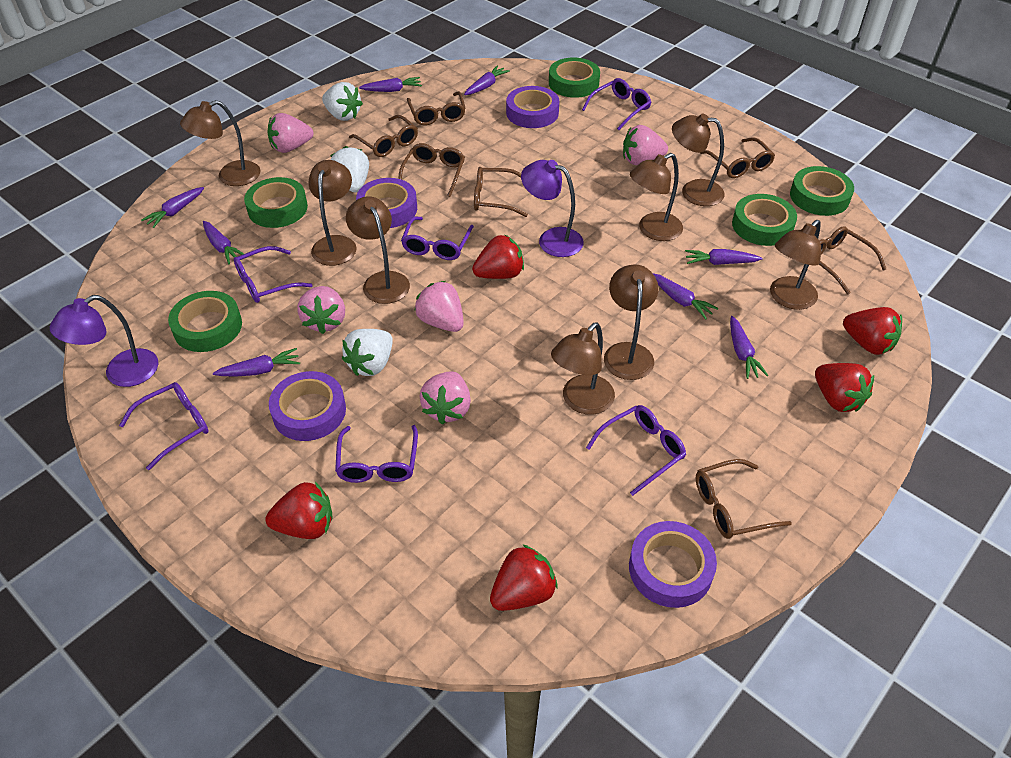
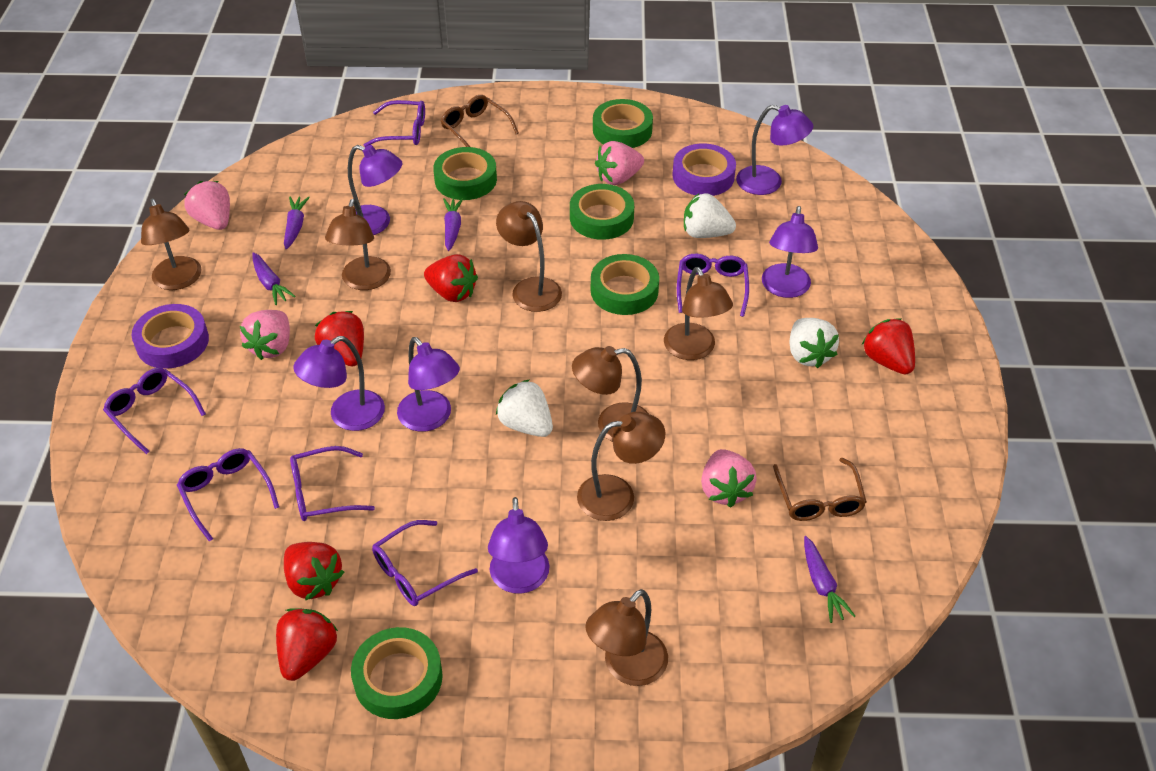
brown glasses: 7 -> 2
brown lamp: 8 -> 7
pink strawberry: 5 -> 4
purple carrot: 8 -> 4
purple lamp: 2 -> 6
purple tape: 4 -> 2

